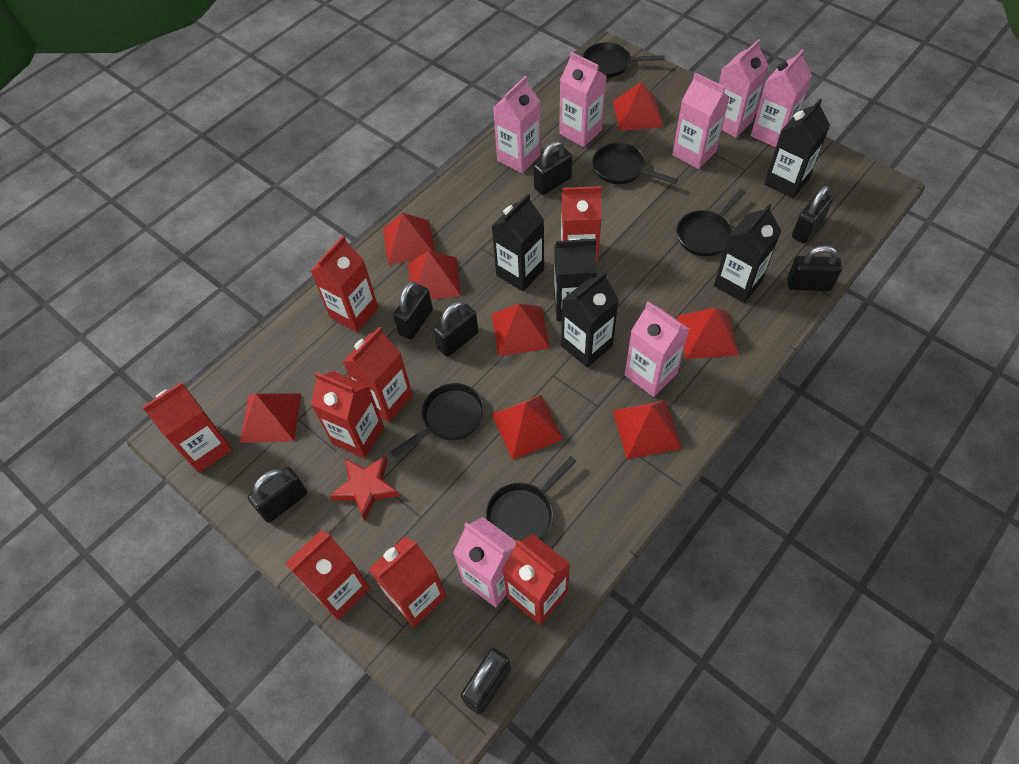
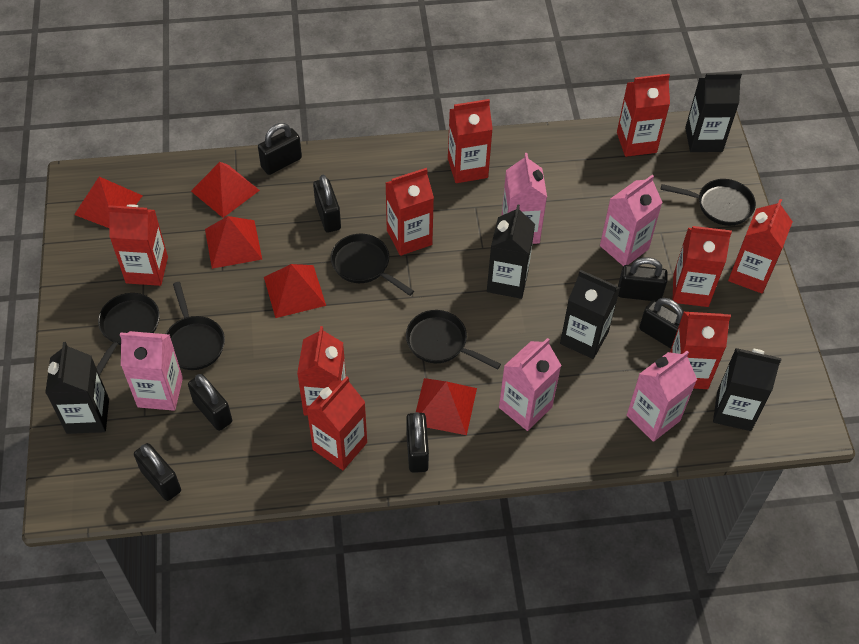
pink carton: 7 -> 5
red carton: 8 -> 9
red pyramid: 8 -> 5
red star: 1 -> 0

